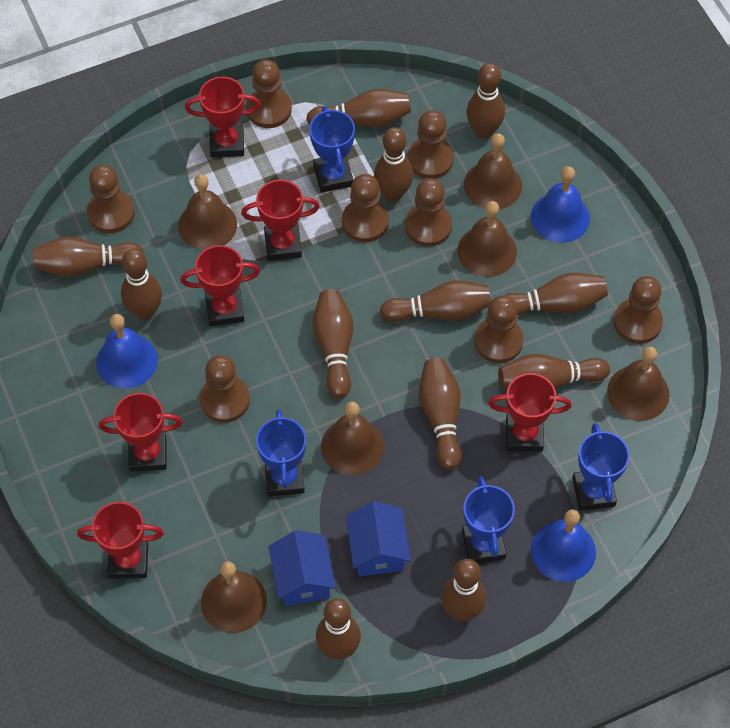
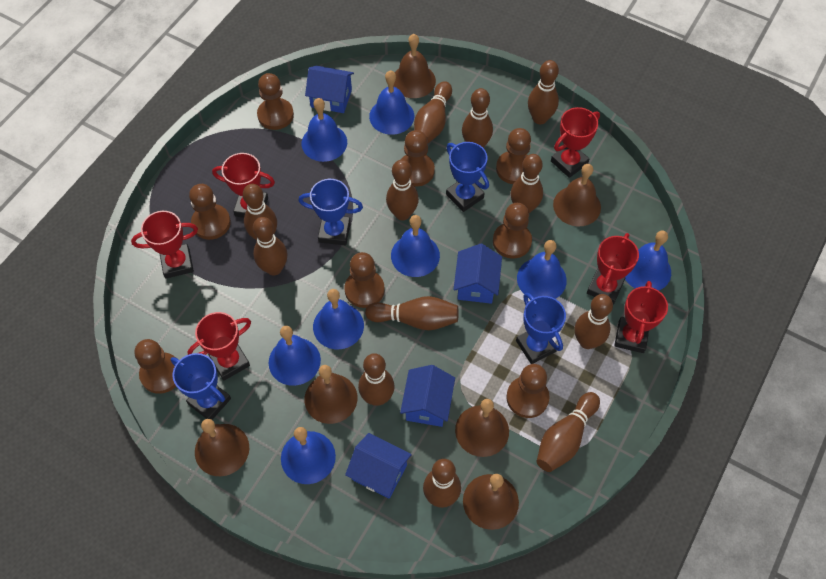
blue bell: 3 -> 8
blue house: 2 -> 4

